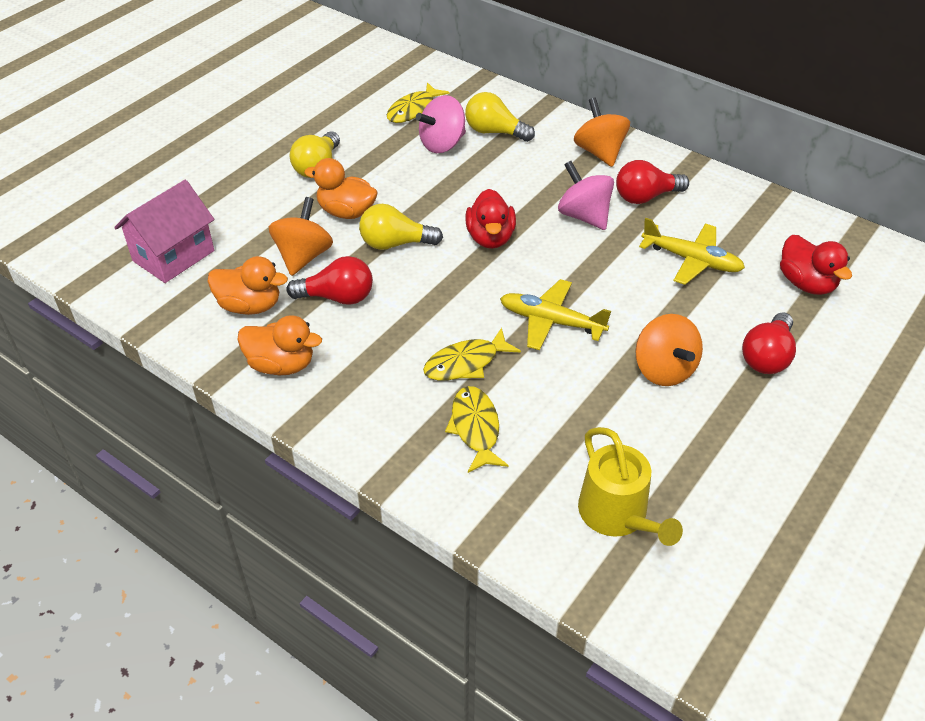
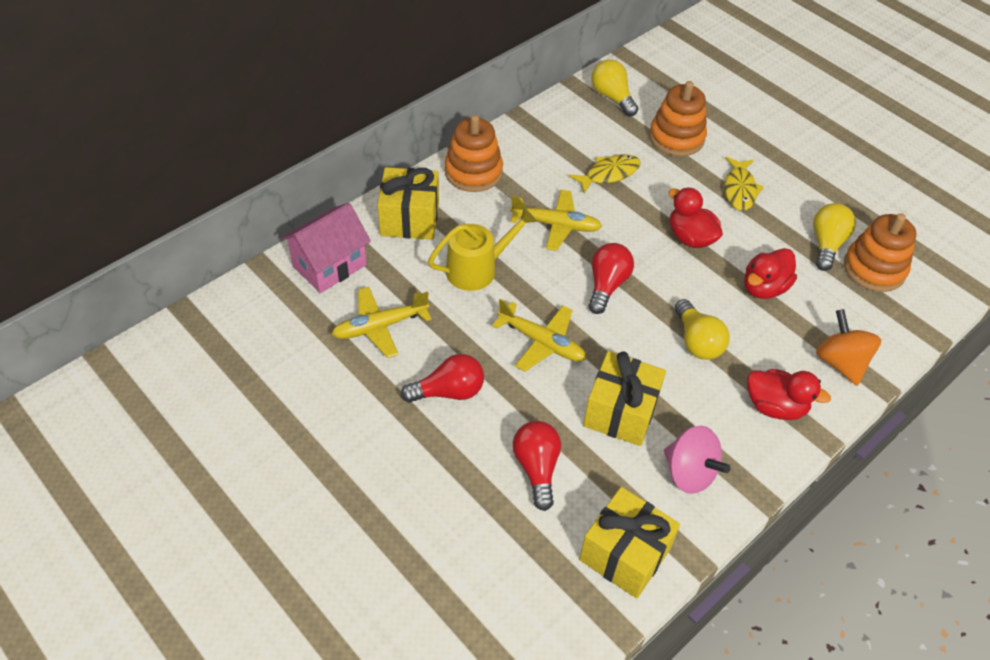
orange duck: 3 -> 0
orange spinning top: 3 -> 1
orange stacking toy: 0 -> 3
pink spinning top: 2 -> 1
red duck: 2 -> 3
yellow fish: 3 -> 2
yellow gift: 0 -> 3
yellow plane: 2 -> 3

